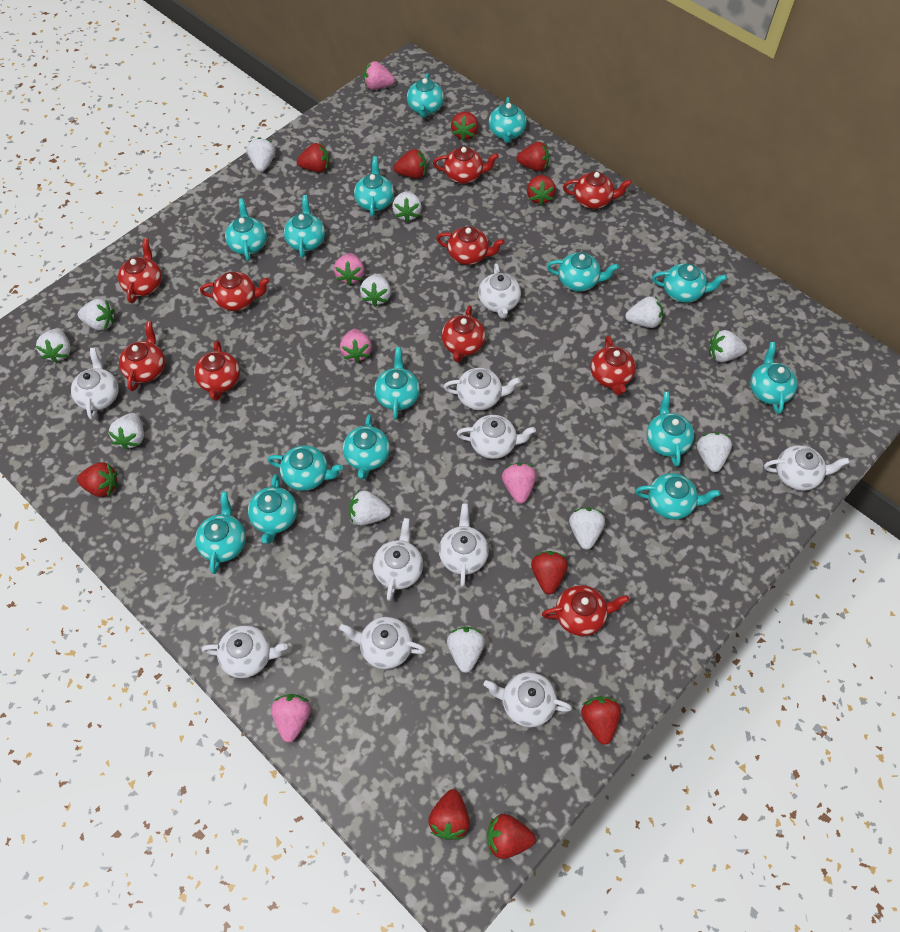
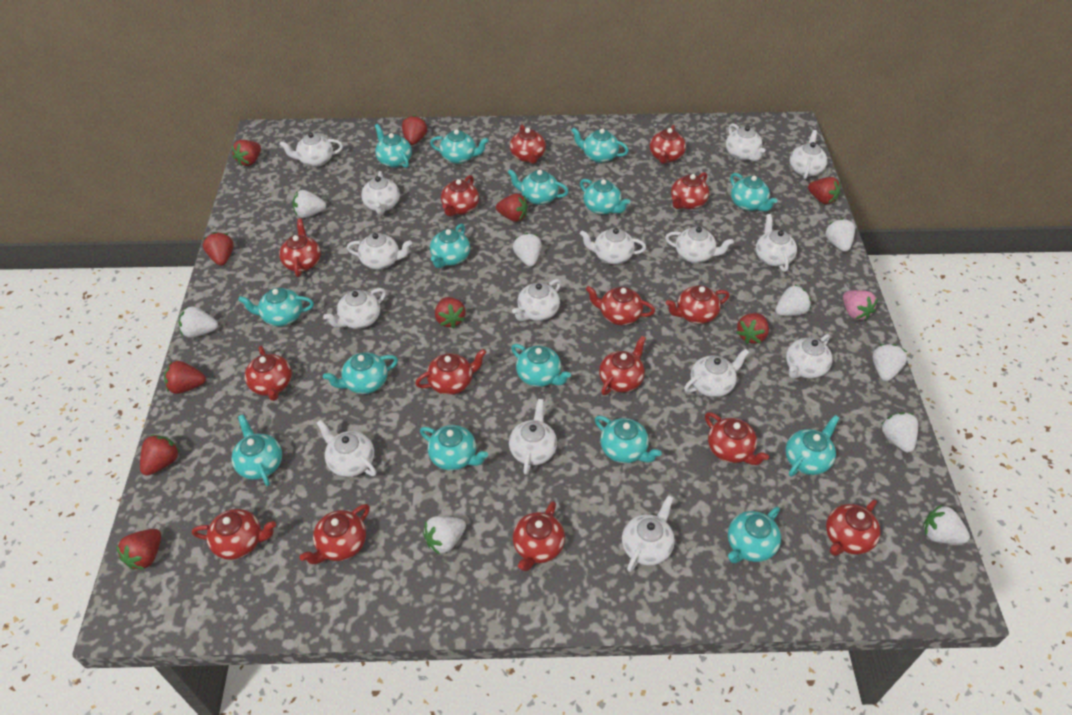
pink strawberry: 5 -> 1
red teapot: 10 -> 15
white strawberry: 12 -> 9
white teapot: 10 -> 15

